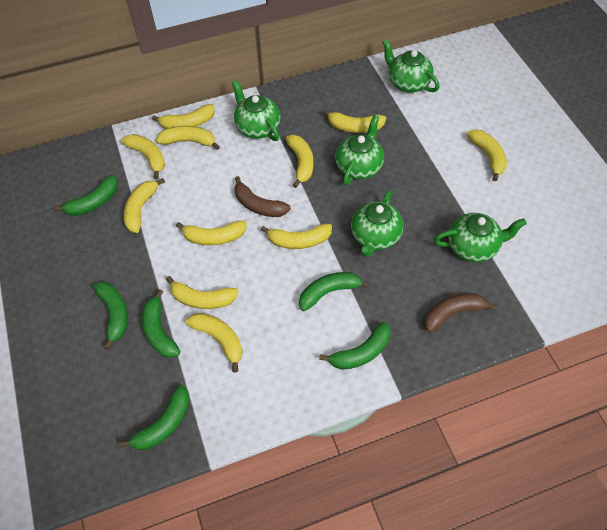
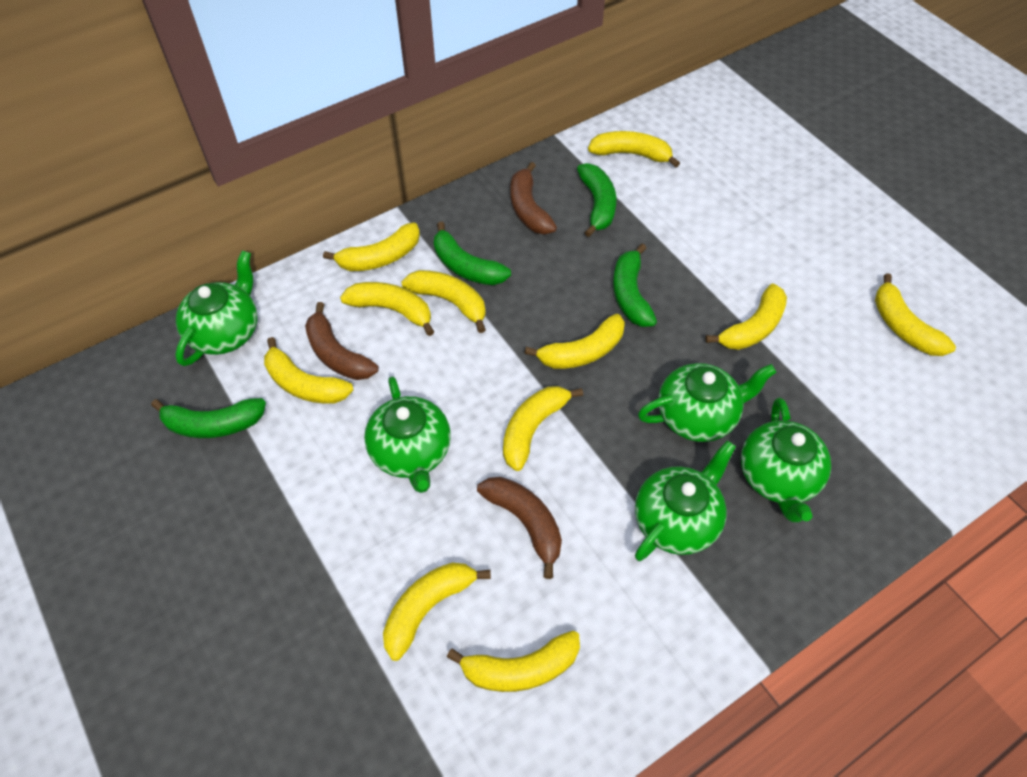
brown banana: 2 -> 3
green banana: 6 -> 4

